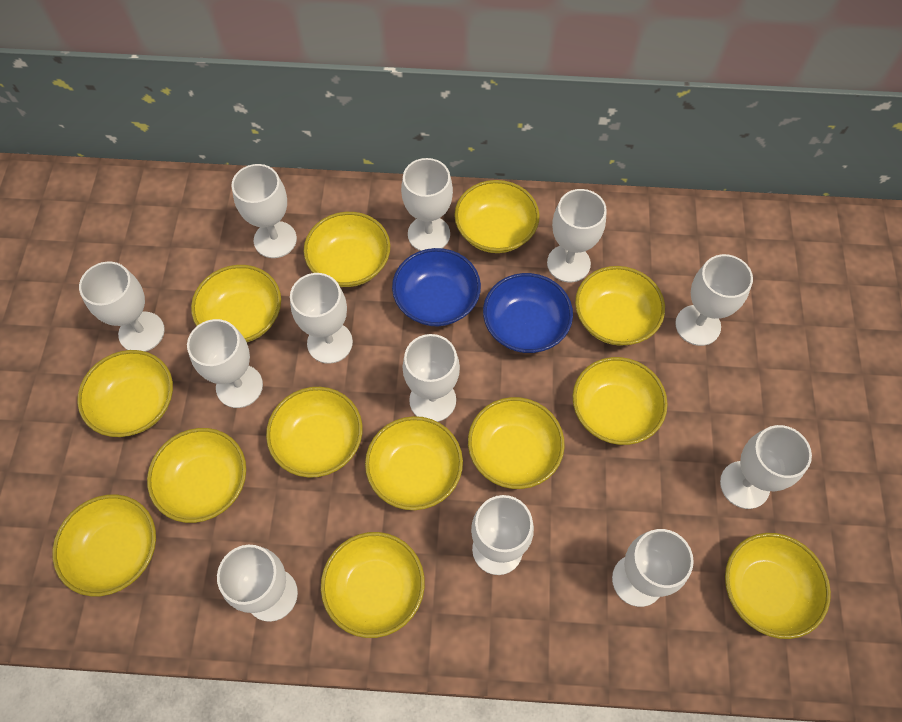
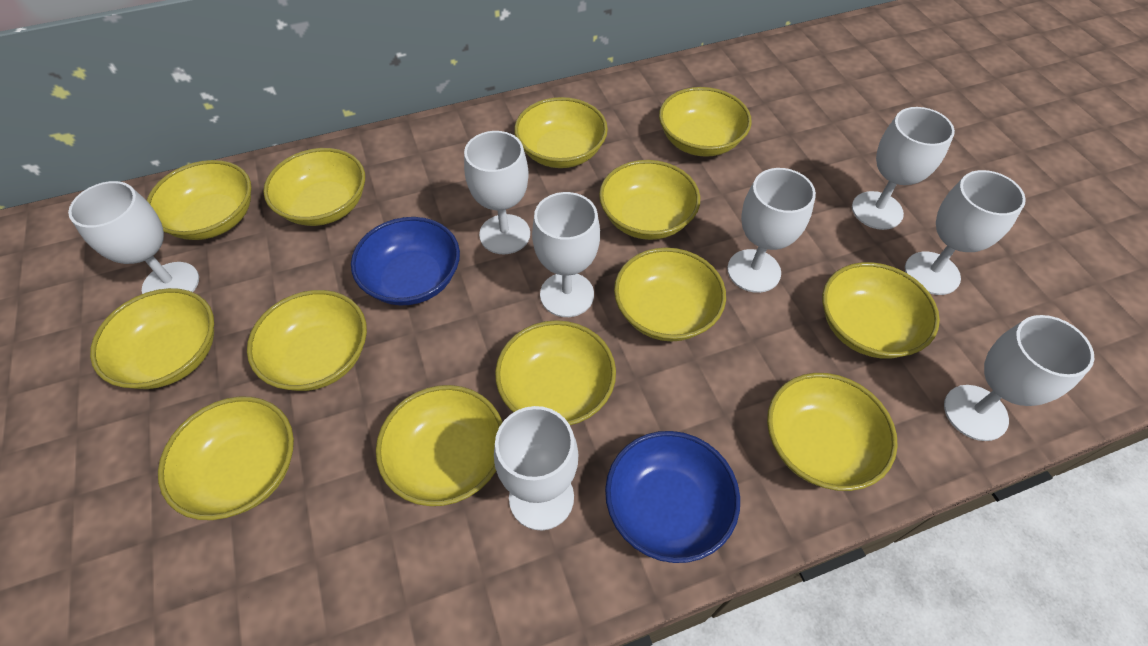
white goblet: 12 -> 8

